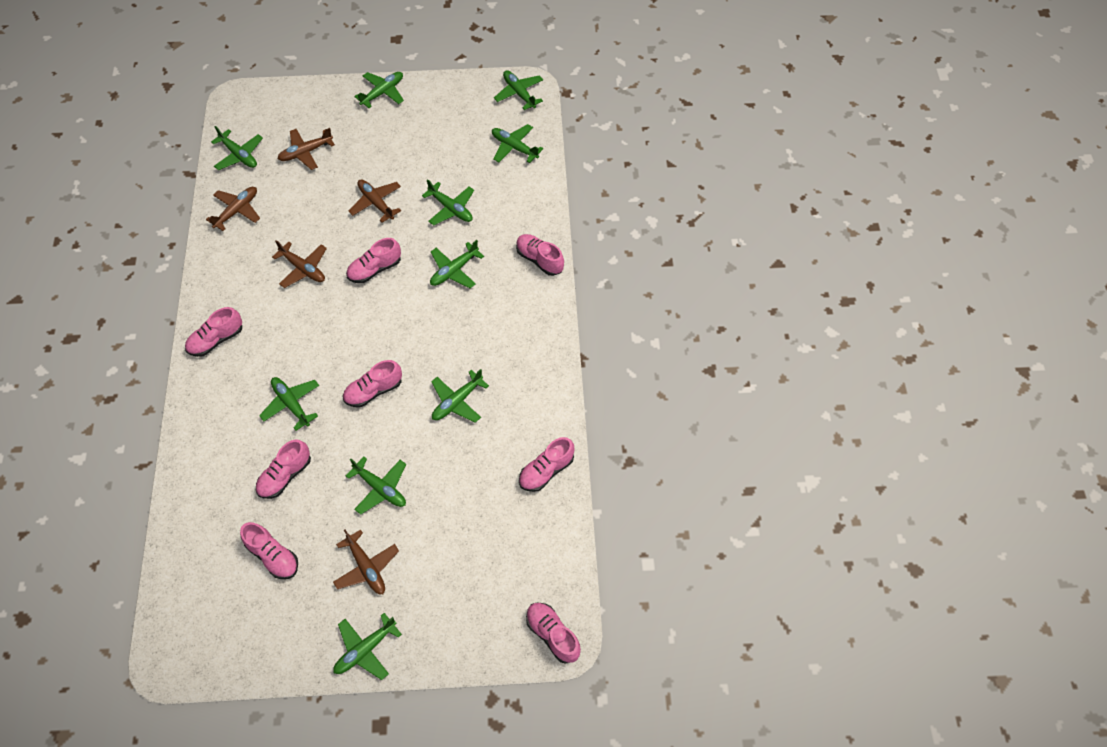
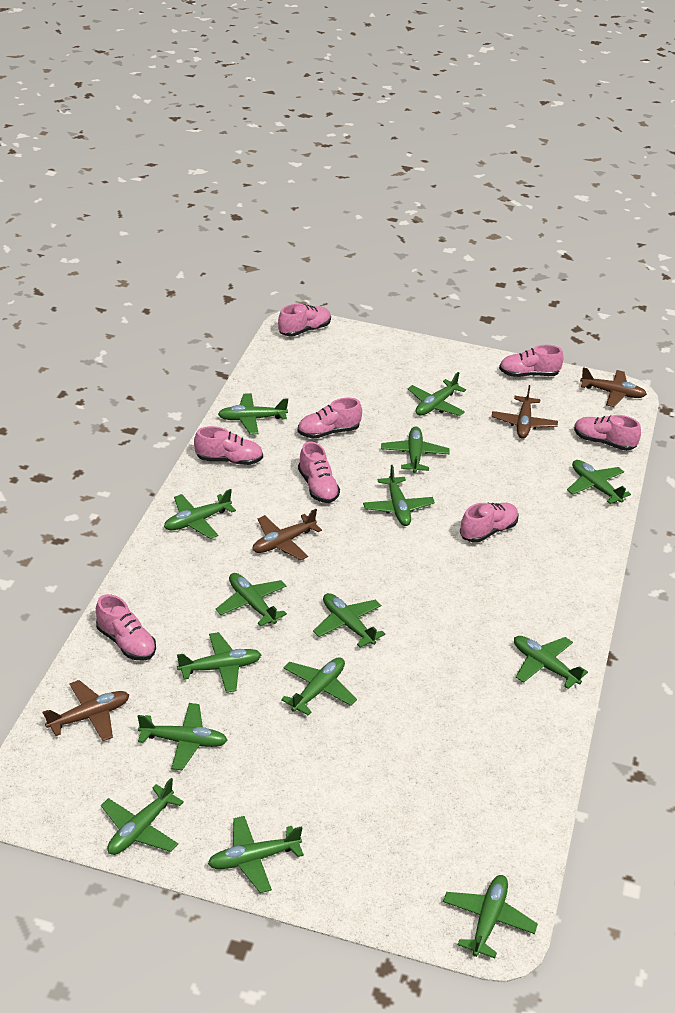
brown plane: 5 -> 4
green plane: 10 -> 15

